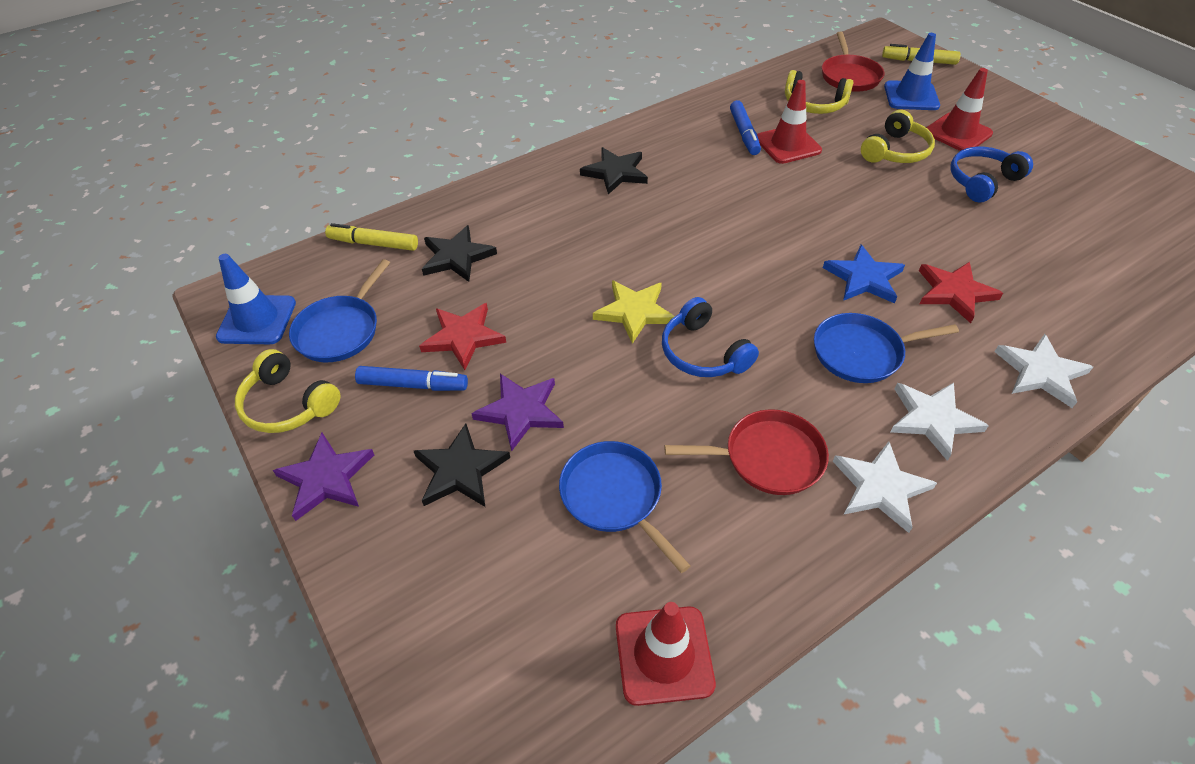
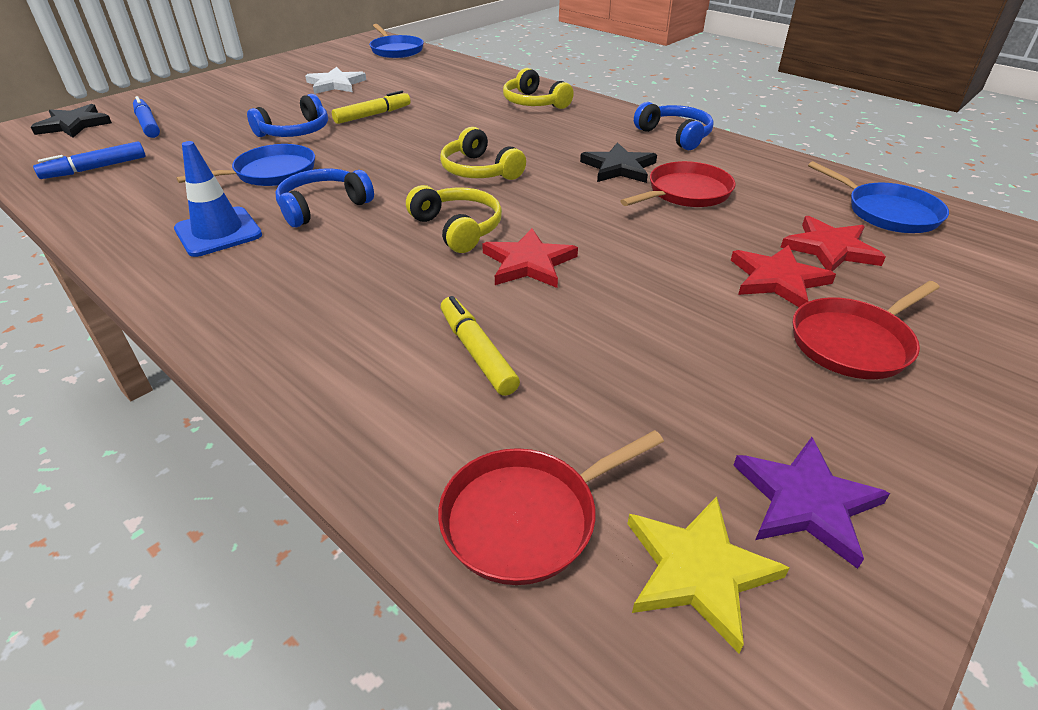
black star: 3 -> 2
blue headphones: 2 -> 3
blue star: 1 -> 0
blue traffic cone: 2 -> 1
purple star: 2 -> 1
red pan: 2 -> 3
red star: 2 -> 3
red traffic cone: 3 -> 0
white star: 3 -> 1

